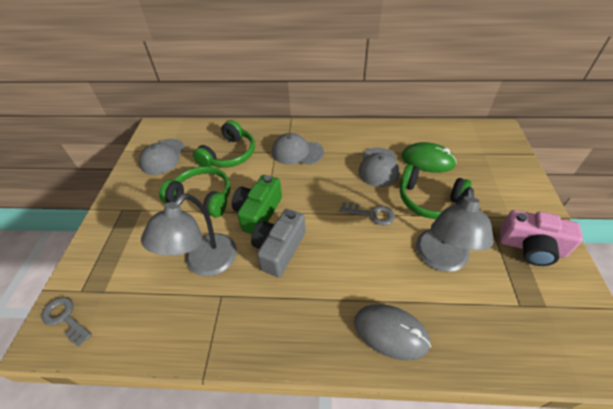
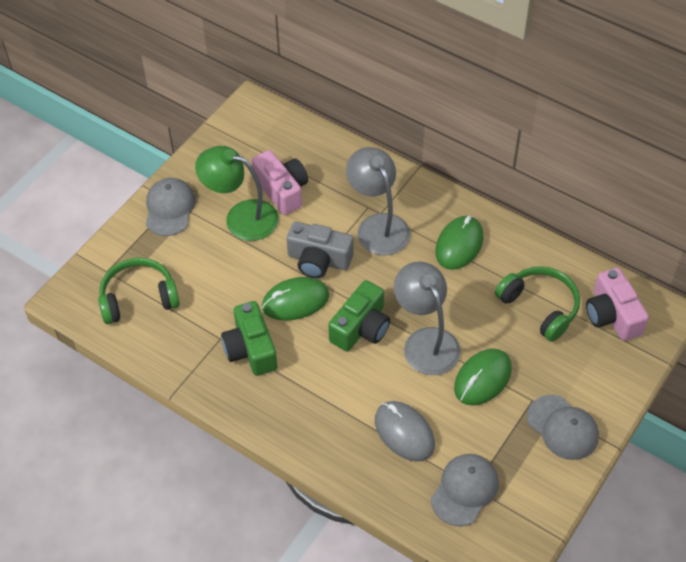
green camera: 1 -> 2
green headphones: 3 -> 2
green lamp: 0 -> 1
green mouse: 1 -> 3
grey key: 2 -> 0
pink camera: 1 -> 2

